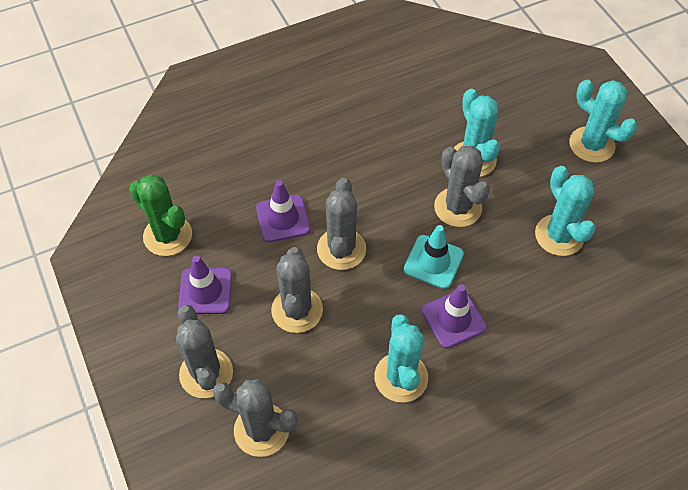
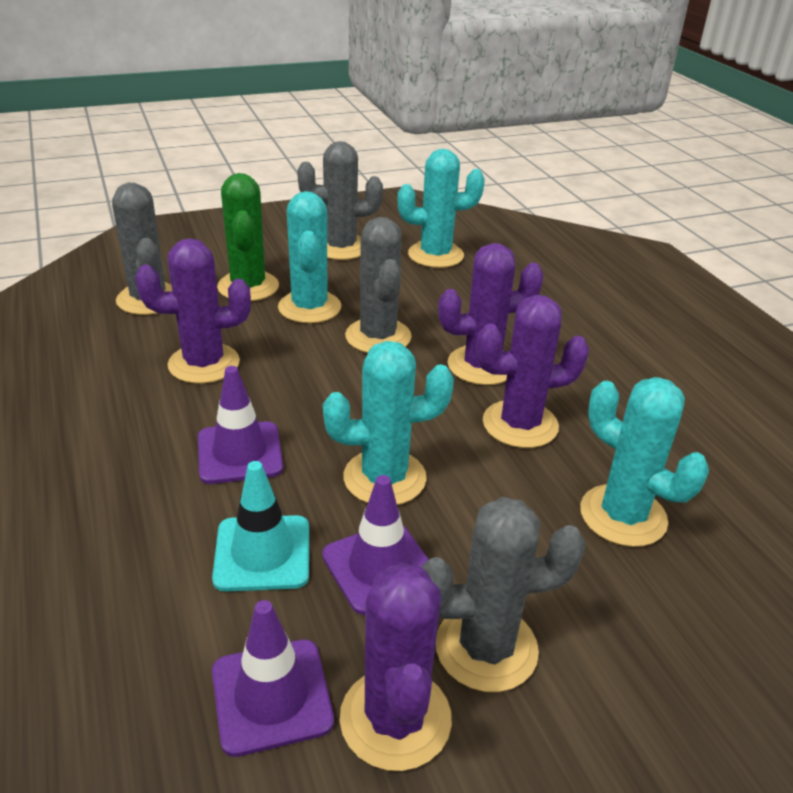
grey cactus: 5 -> 4
purple cactus: 0 -> 4

